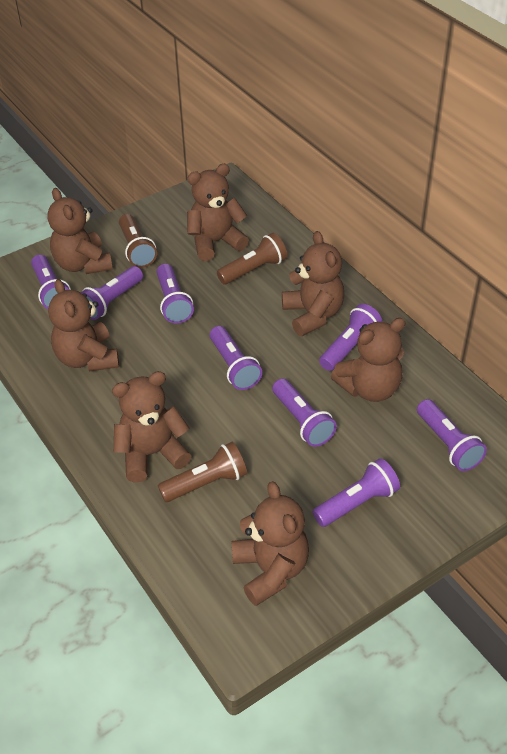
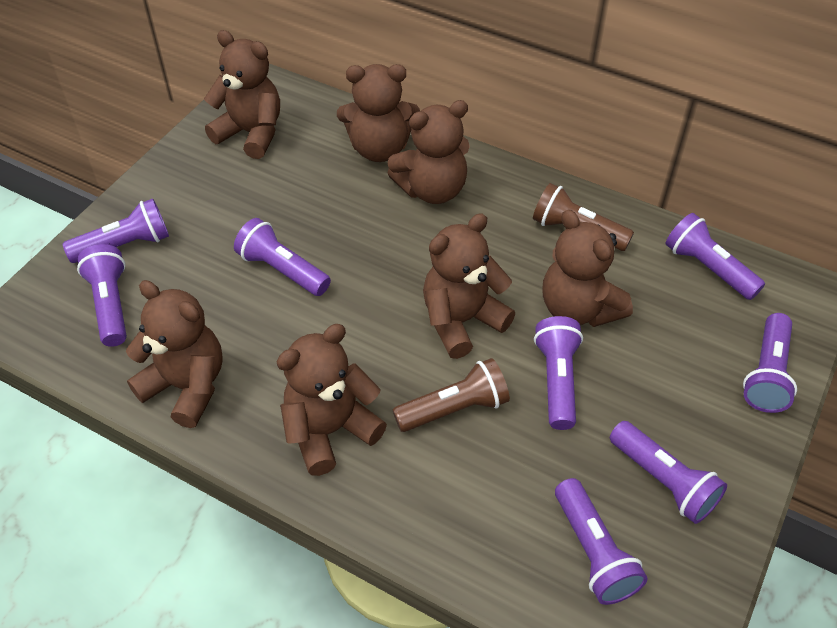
brown flashlight: 3 -> 2

